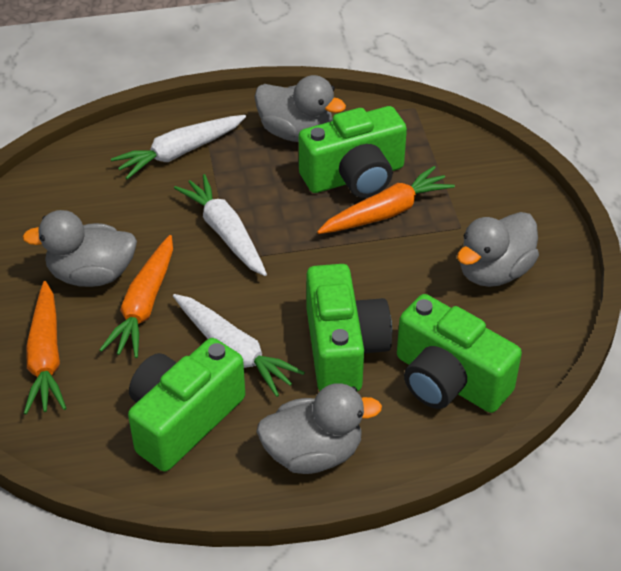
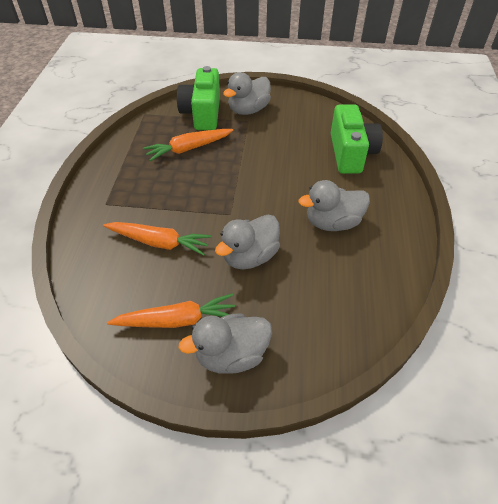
green camera: 4 -> 2
white carrot: 3 -> 0

